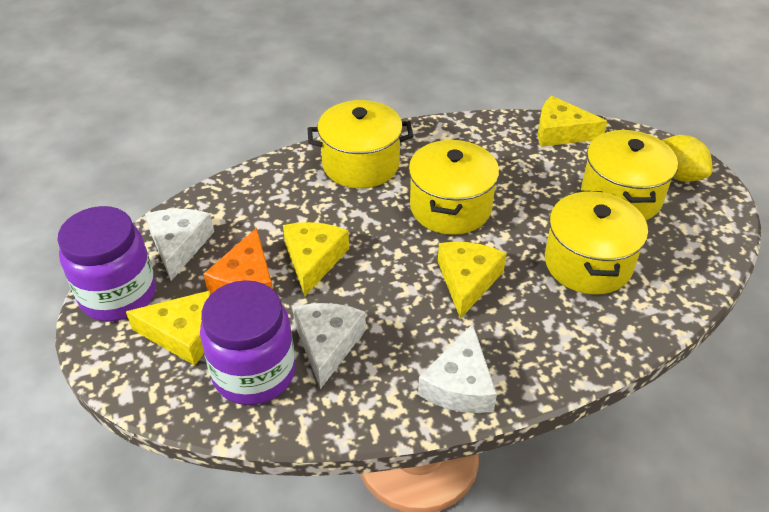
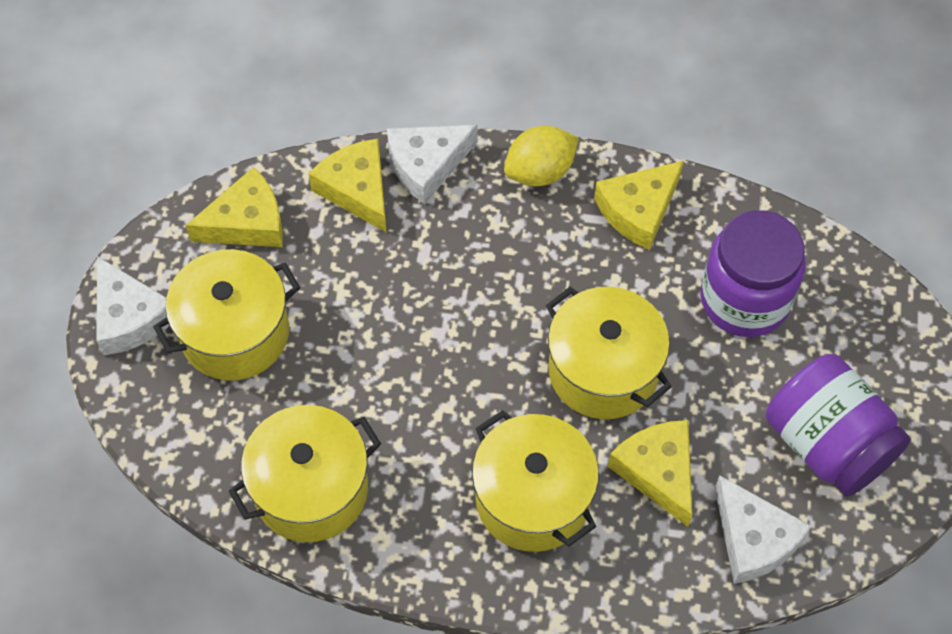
orange cheese: 1 -> 0

